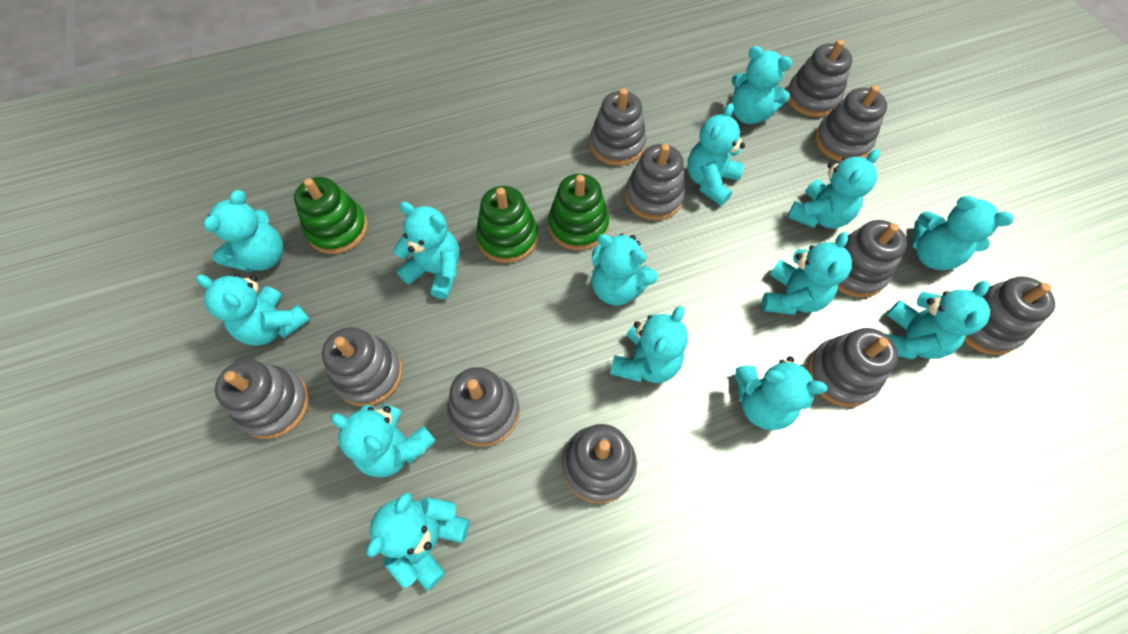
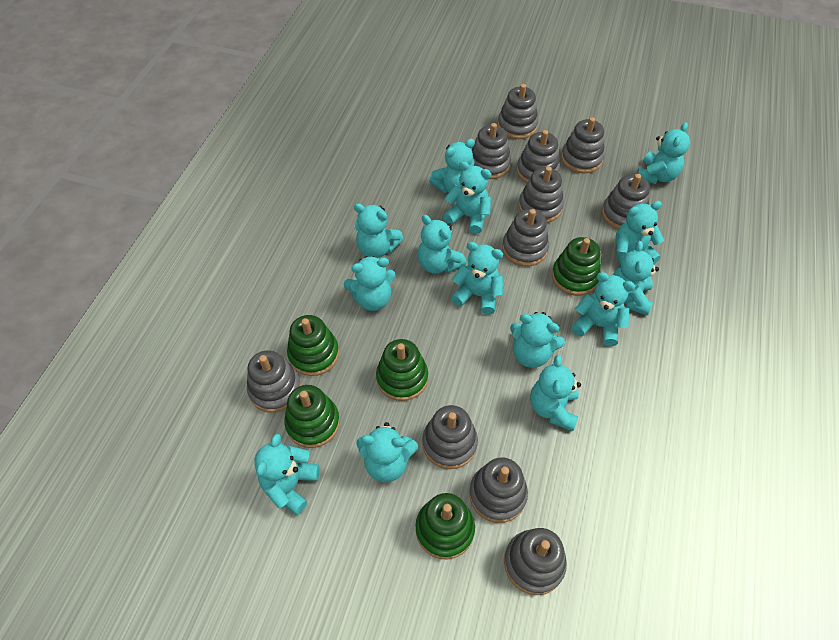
green stacking toy: 3 -> 5

